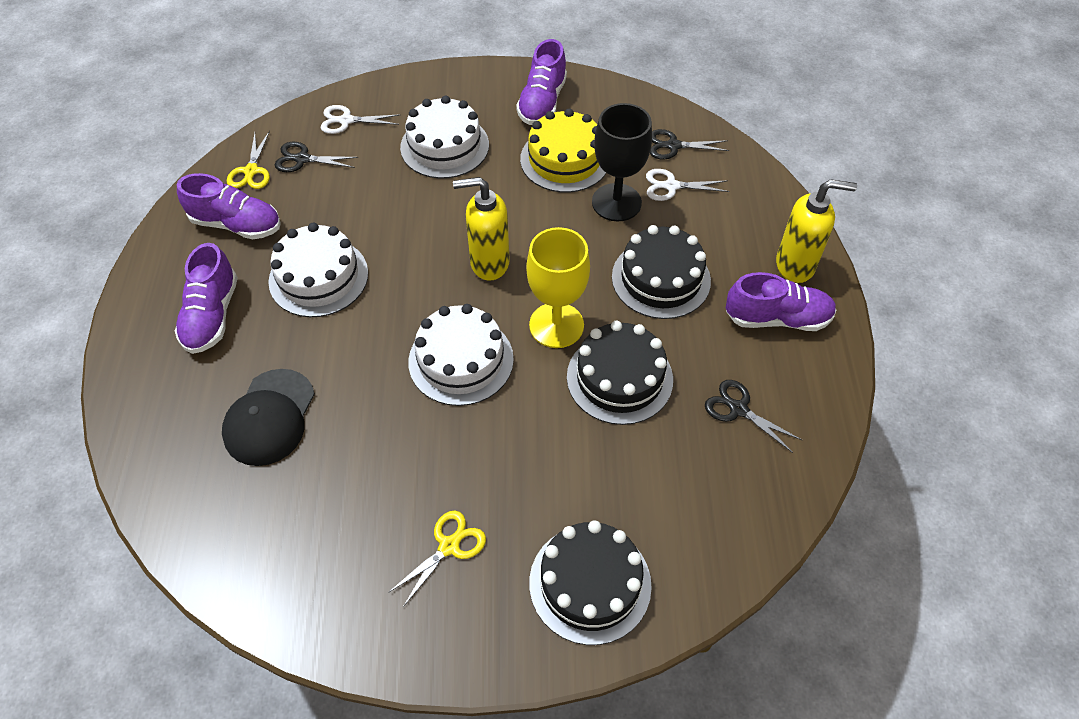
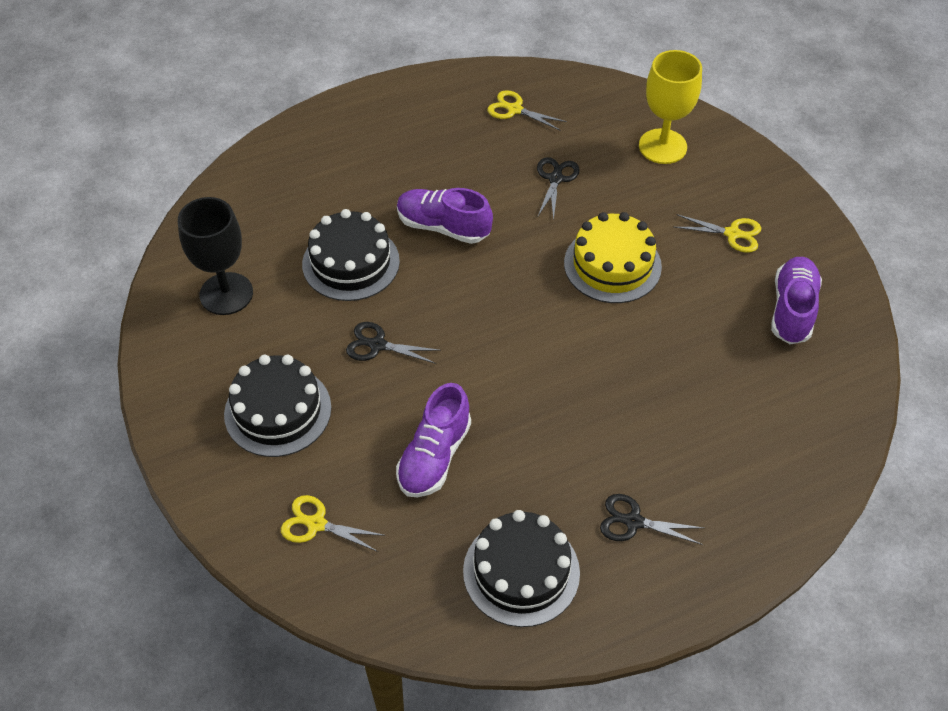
black cap: 1 -> 0
purple shoe: 4 -> 3
white cake: 3 -> 0
white scissors: 2 -> 0
yellow scissors: 2 -> 3
yellow soap dispenser: 2 -> 0

